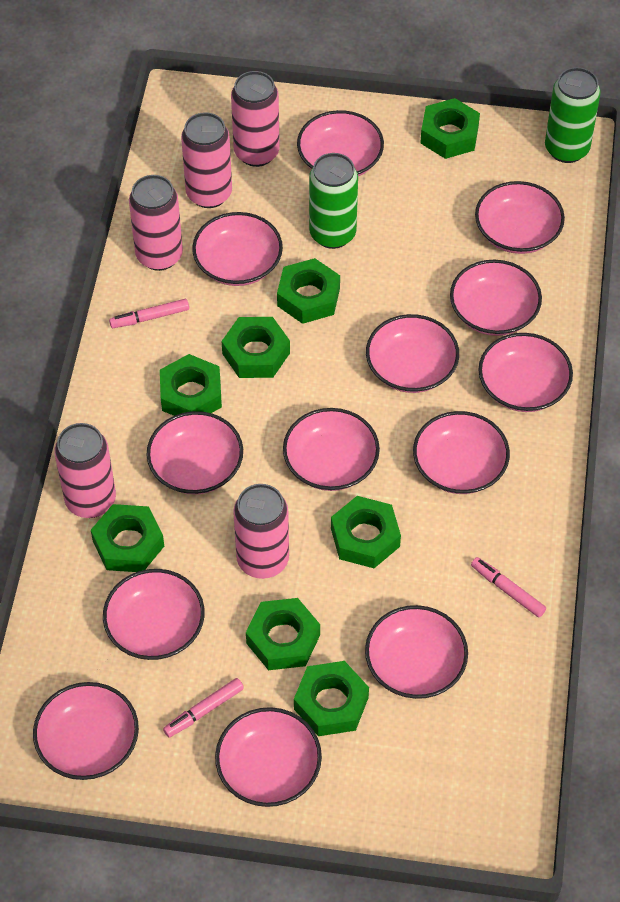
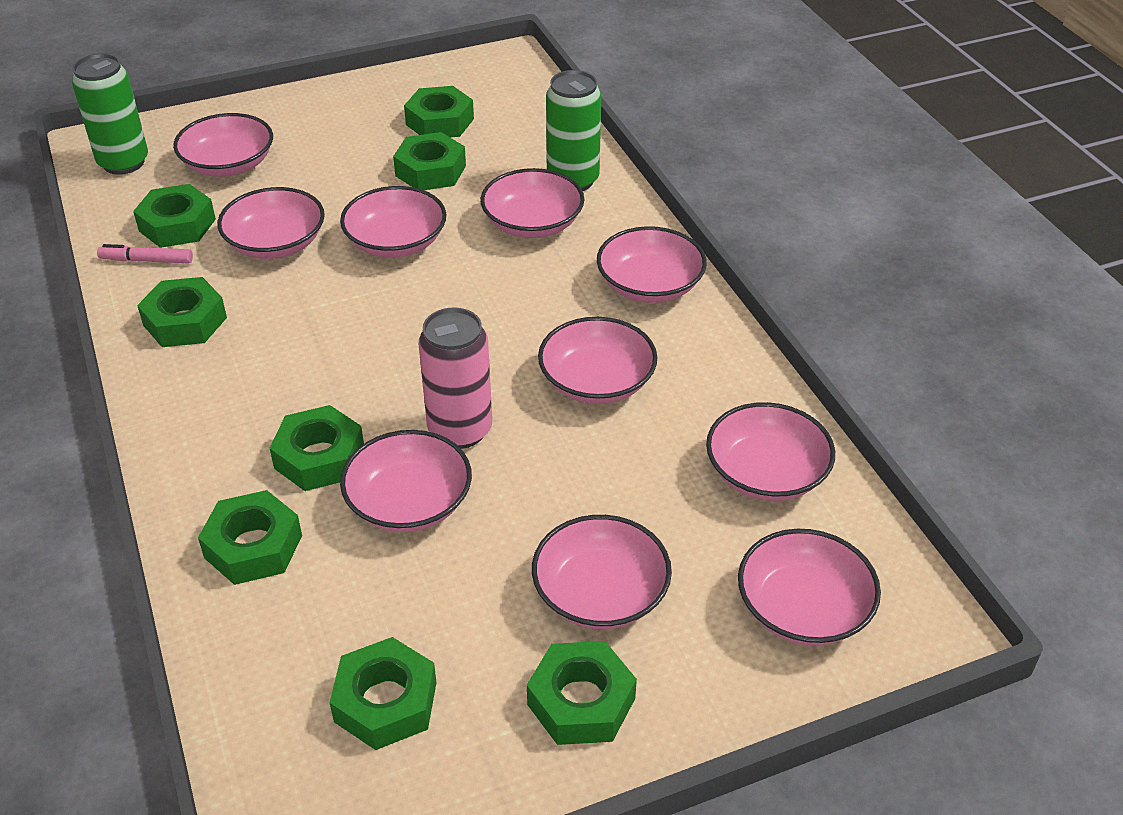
pink bowl: 13 -> 10
pink can: 5 -> 1
pink marker: 3 -> 1

